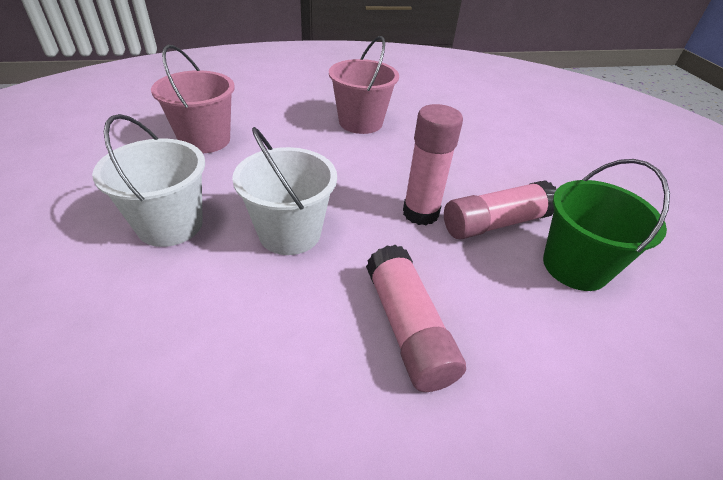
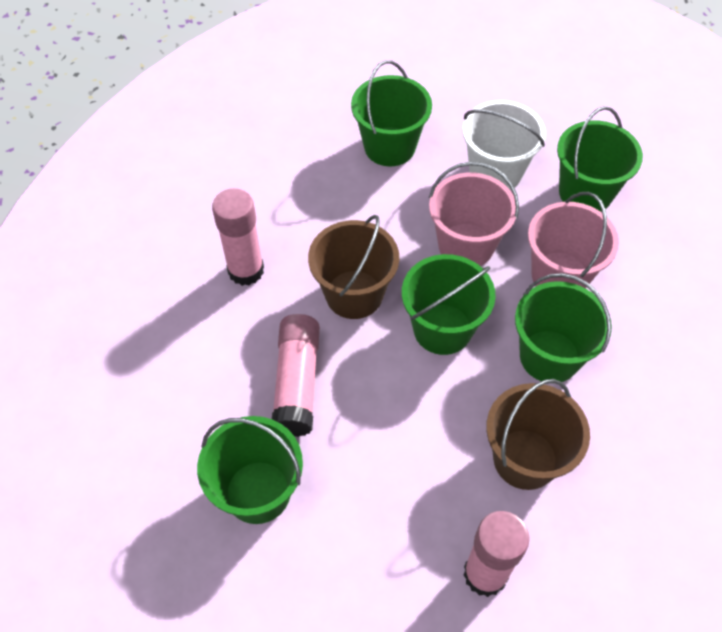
brown bucket: 0 -> 2
green bucket: 1 -> 5
white bucket: 2 -> 1

